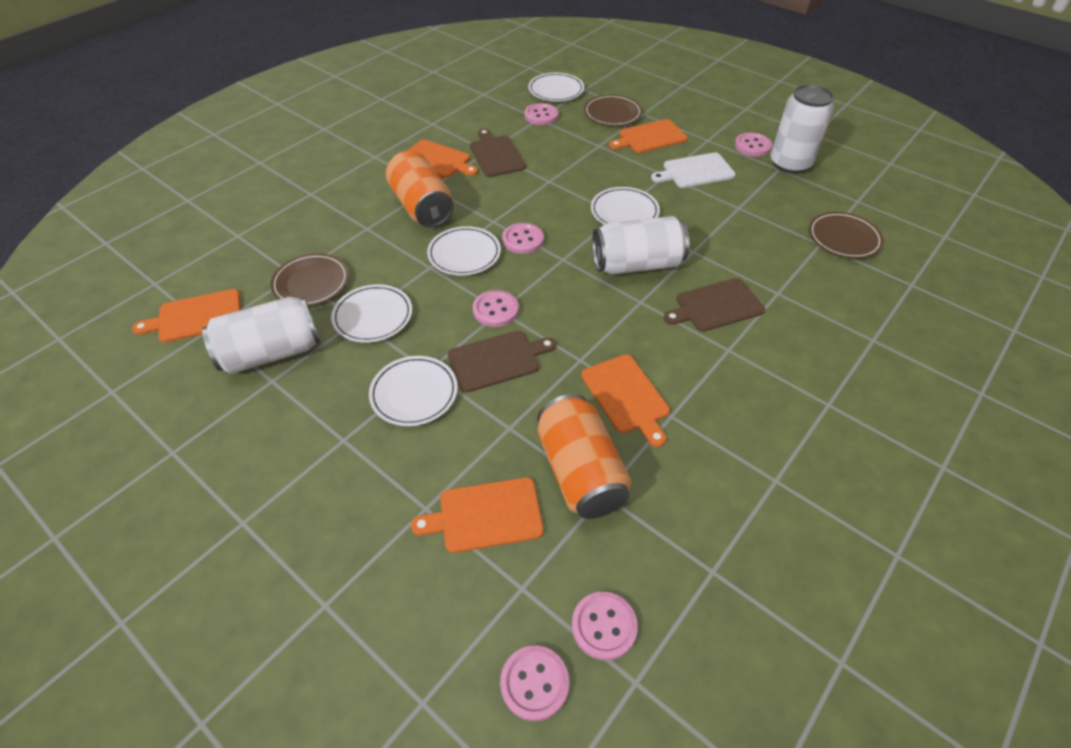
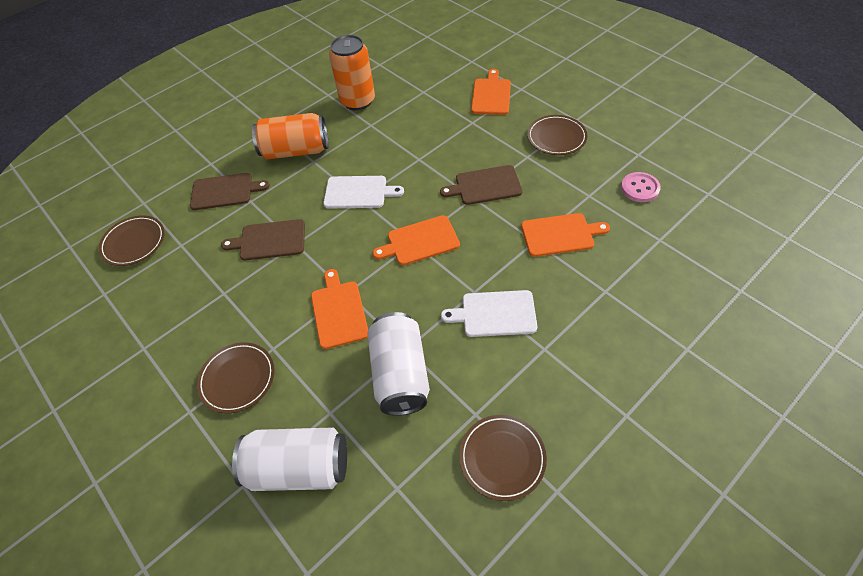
brown plate: 3 -> 4
orange cutting board: 5 -> 4
pink button: 6 -> 1
white can: 3 -> 2
white cutting board: 1 -> 2
white plate: 5 -> 0

